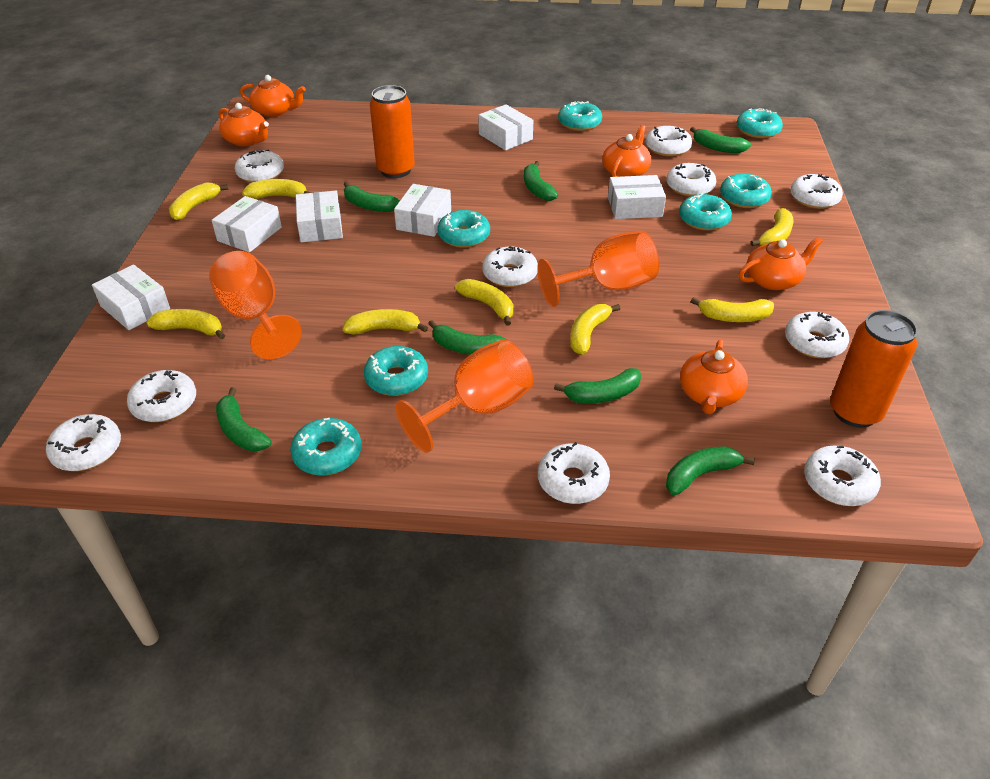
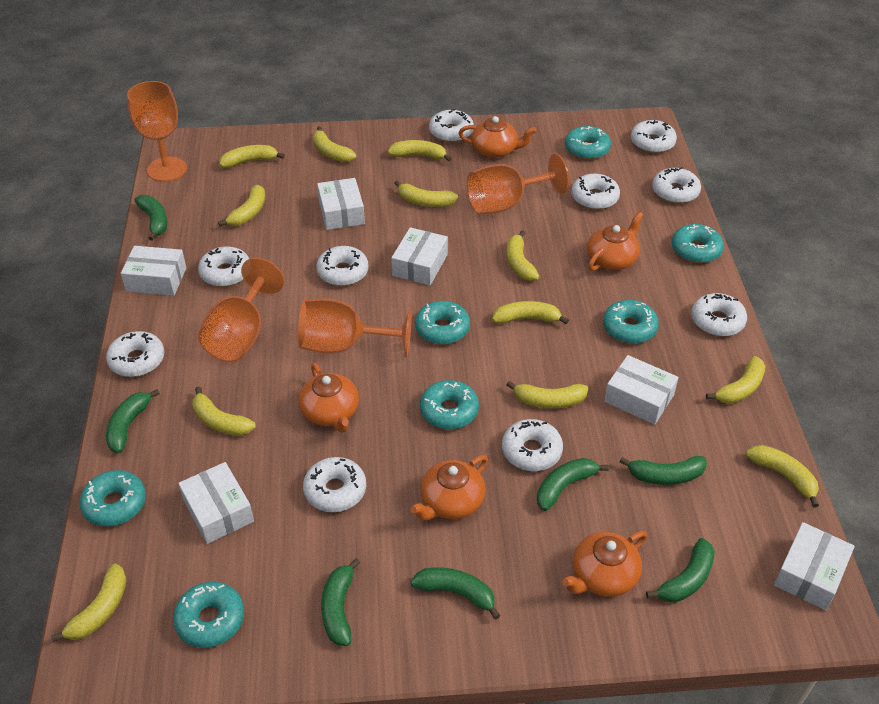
orange can: 2 -> 0
orange goblet: 3 -> 4
yellow banana: 8 -> 12

